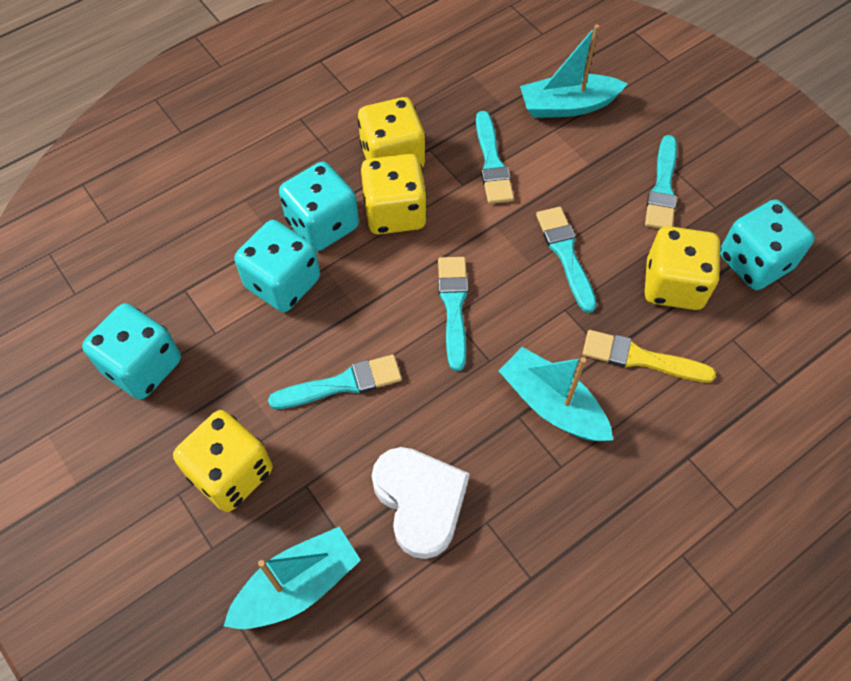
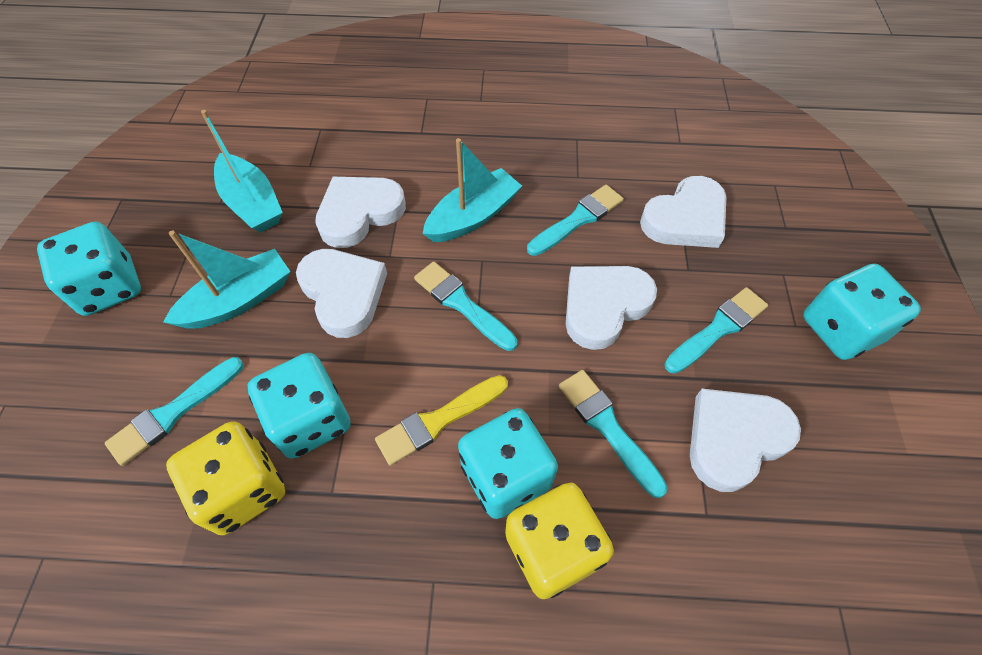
white heart: 1 -> 5
yellow dice: 4 -> 2

